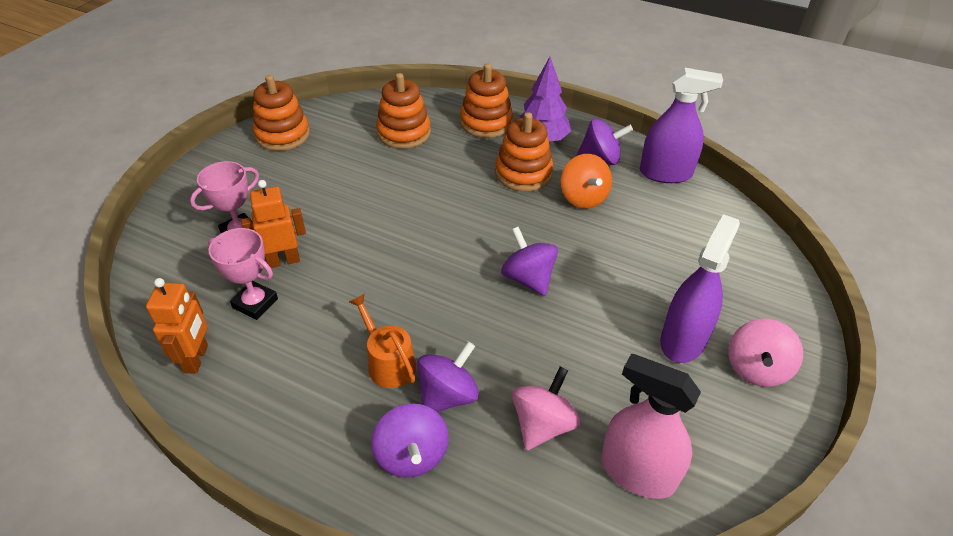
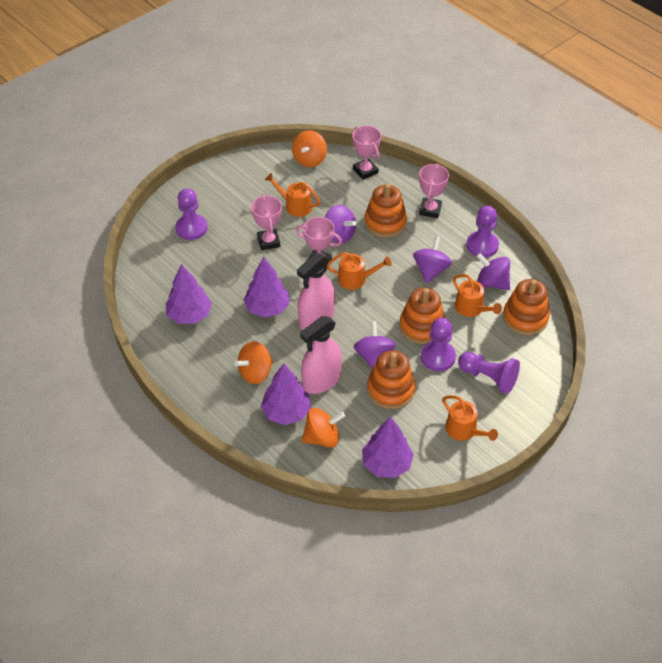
orange robot: 2 -> 0
orange spinning top: 1 -> 3
orange watering can: 1 -> 4
pink spinning top: 2 -> 0
pink spray bottle: 1 -> 2
pink trophy: 2 -> 4
purple pawn: 0 -> 4
purple spray bottle: 2 -> 0
purple tree: 1 -> 4

